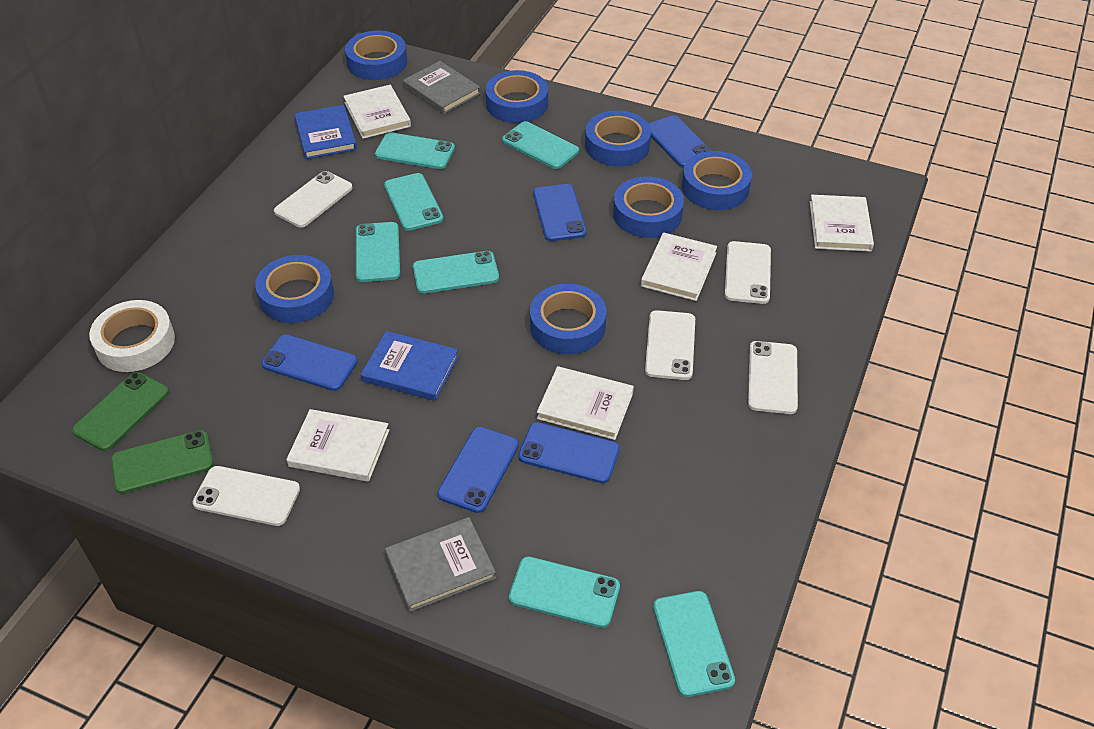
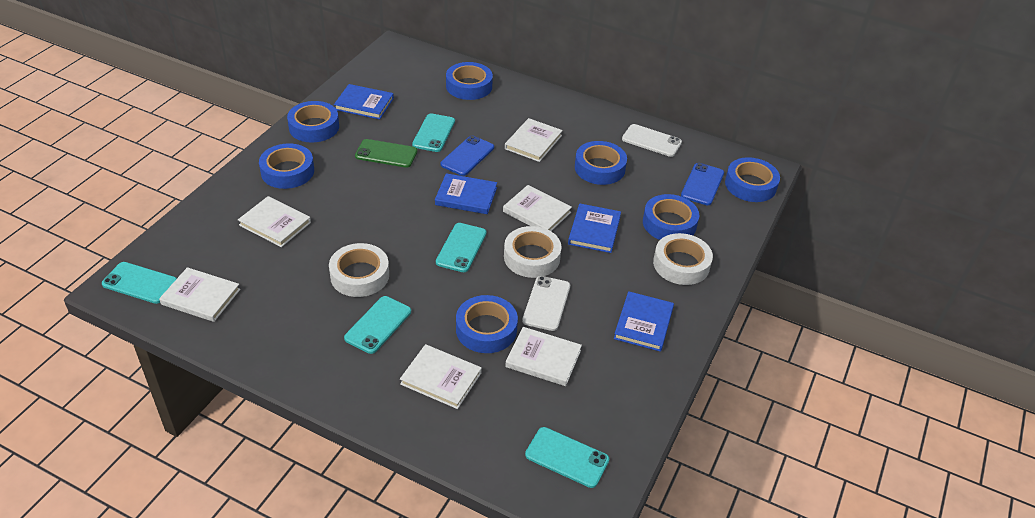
blue book: 2 -> 4
blue phone: 5 -> 2
green phone: 2 -> 1
grey book: 2 -> 0
turquoise phone: 7 -> 5
white book: 5 -> 6
white phone: 5 -> 2
white tape: 1 -> 3

